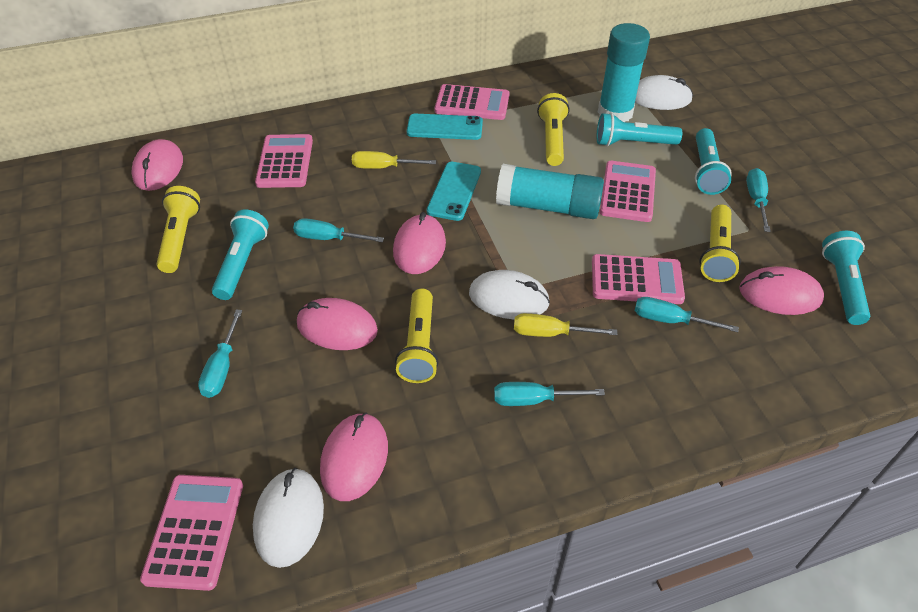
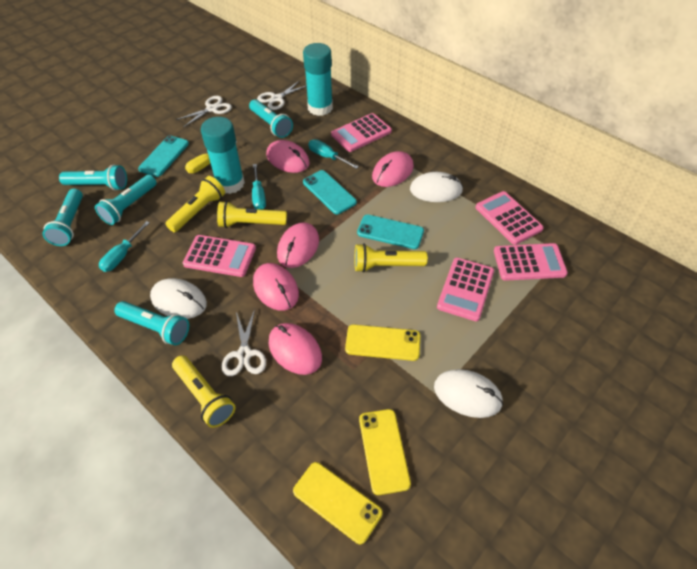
turquoise flashlight: 4 -> 5
turquoise phone: 2 -> 3
turquoise screwdriver: 5 -> 3
white scissors: 0 -> 3
yellow phone: 0 -> 3
yellow screwdriver: 2 -> 1

